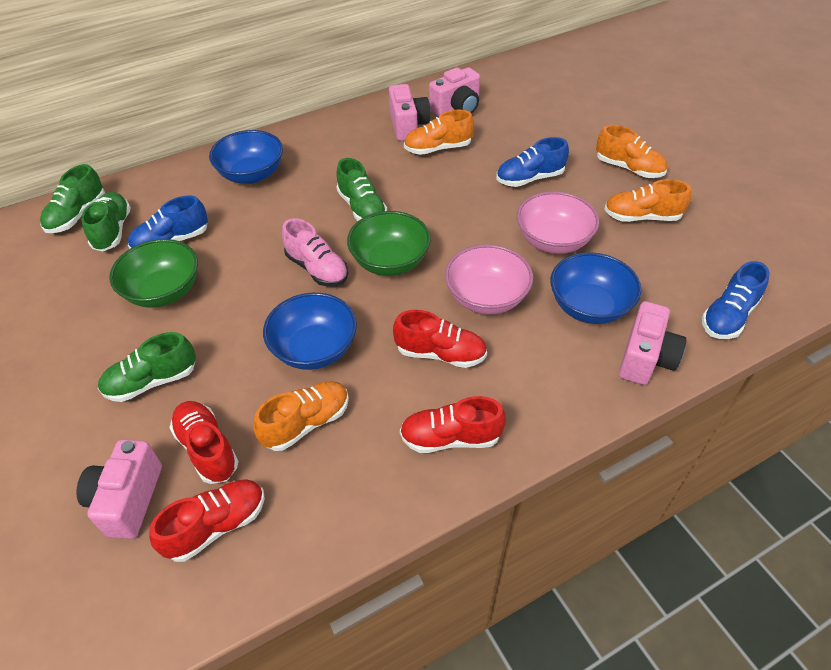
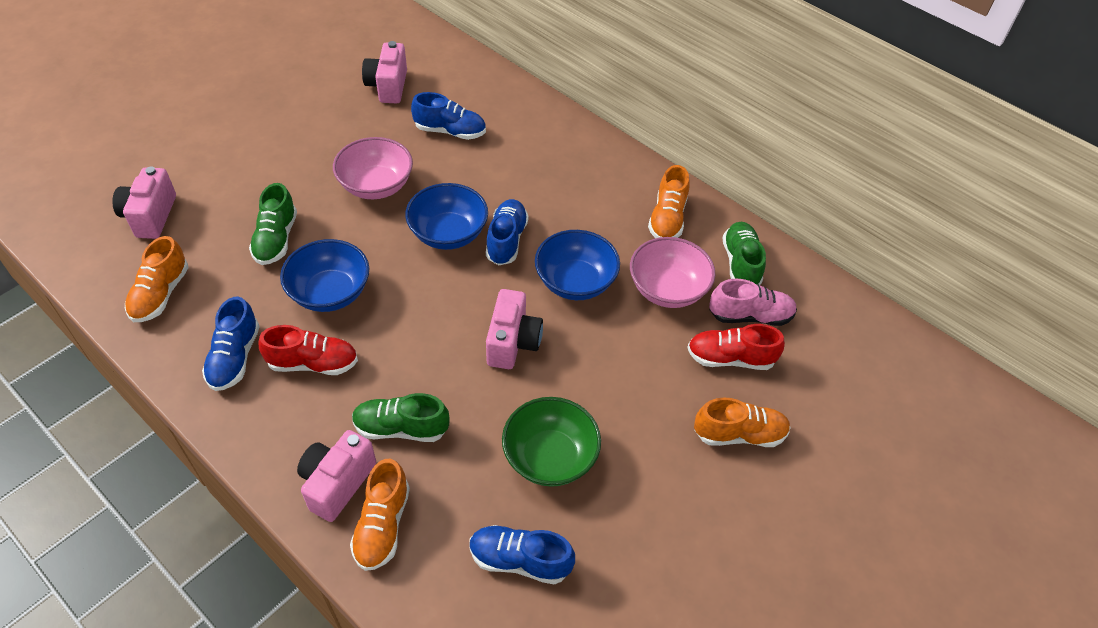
blue shoe: 3 -> 4
green bowl: 2 -> 1
green shoe: 4 -> 3
red shoe: 4 -> 2

